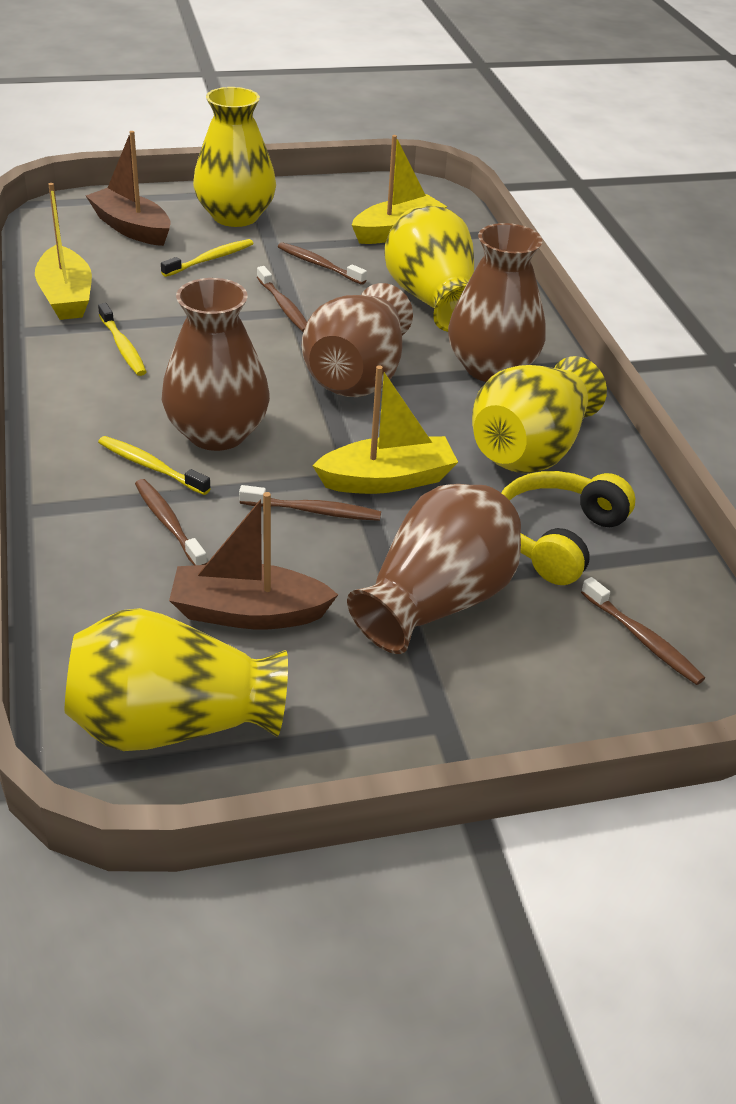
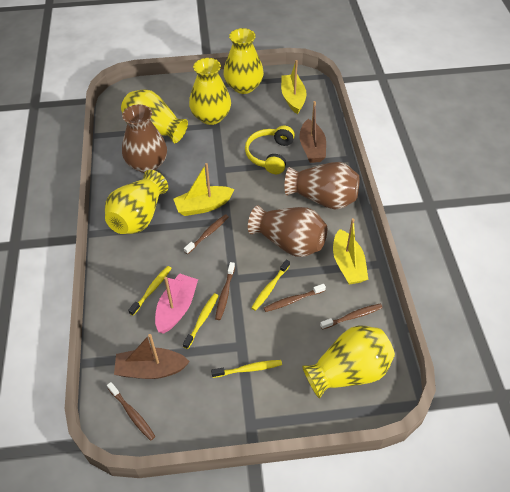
brown vase: 4 -> 3
pink boat: 0 -> 1
yellow toothbrush: 3 -> 4
yellow vase: 4 -> 5

